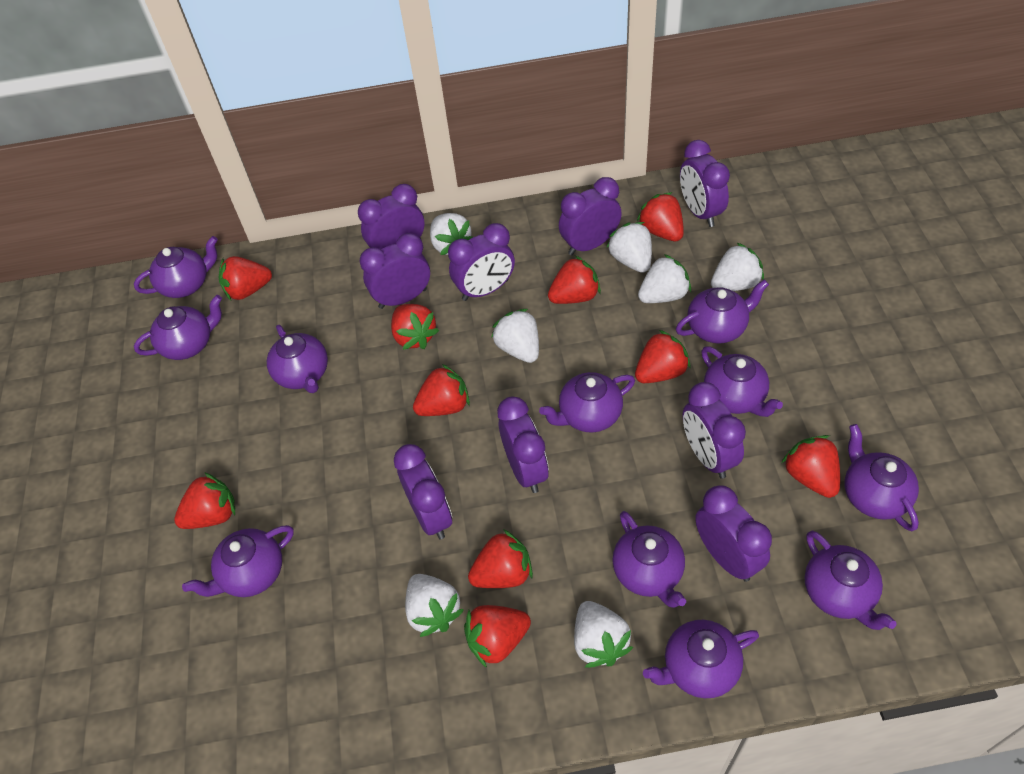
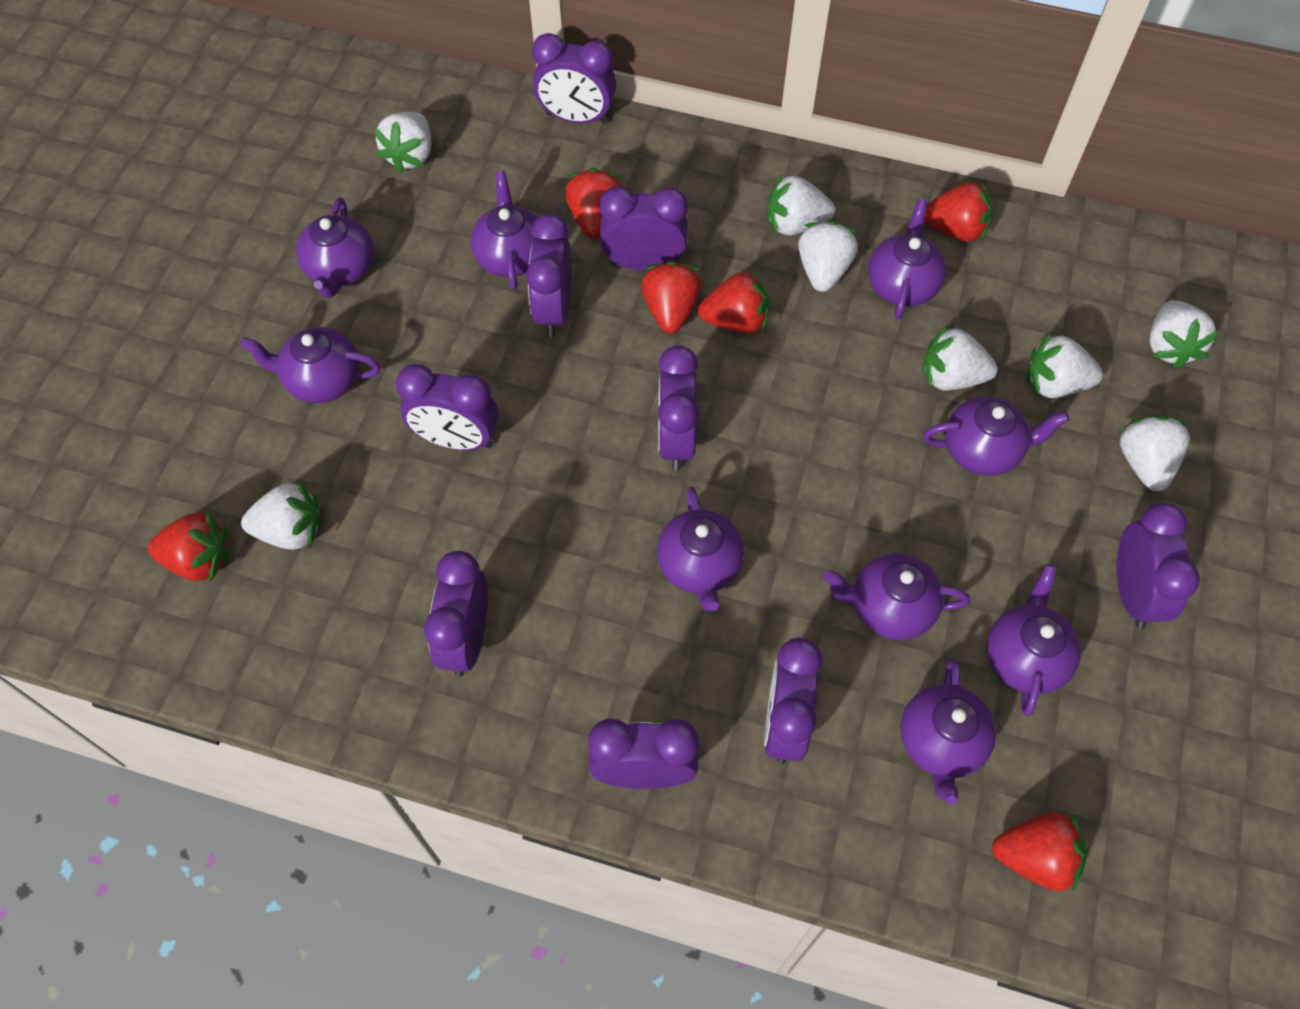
purple teapot: 11 -> 9
red strawberry: 10 -> 6
white strawberry: 7 -> 8

